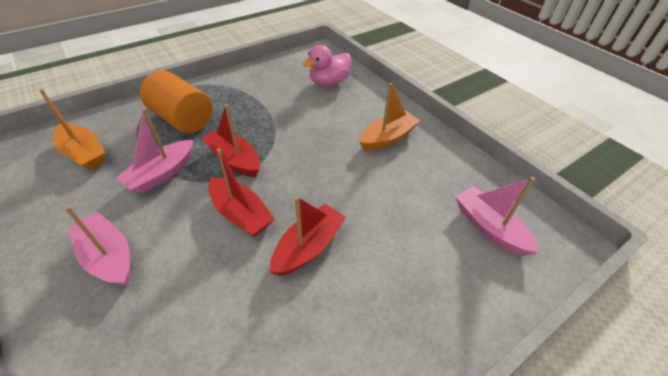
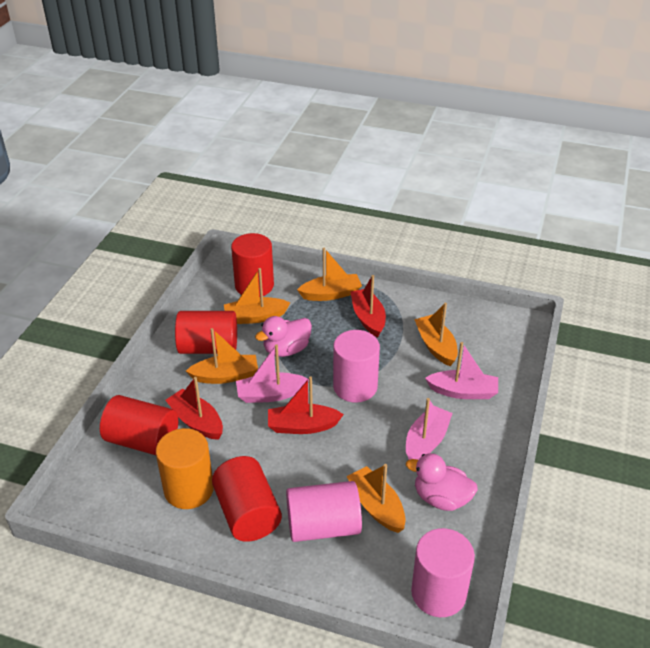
orange boat: 2 -> 5
pink cylinder: 0 -> 3
pink duck: 1 -> 2
red cylinder: 0 -> 4

